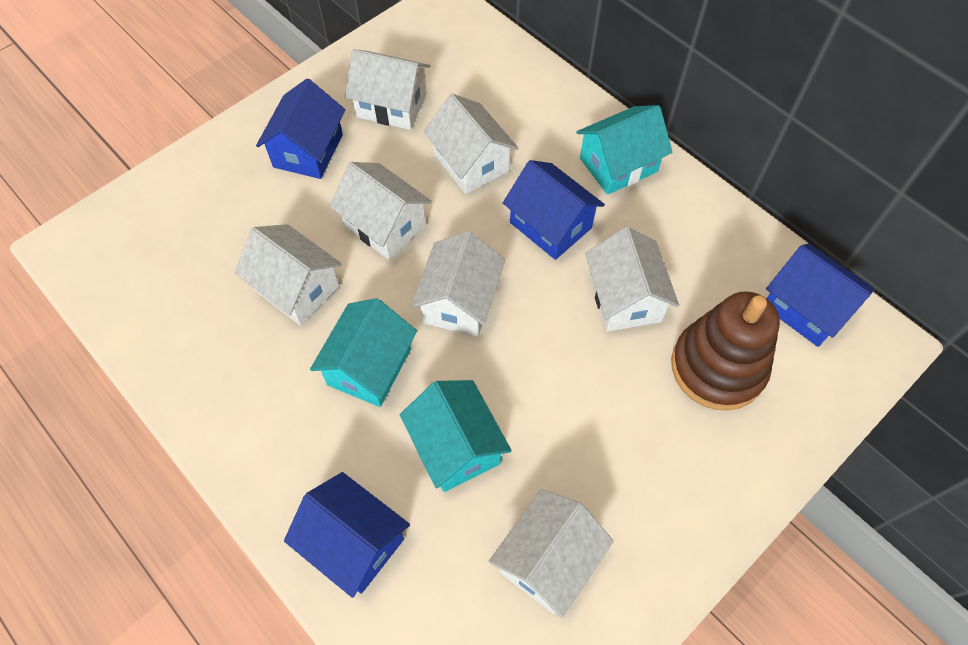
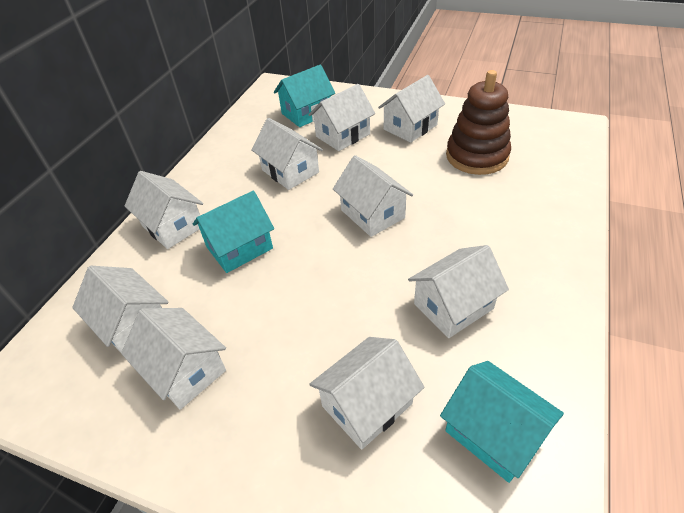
blue house: 4 -> 0
white house: 7 -> 9

